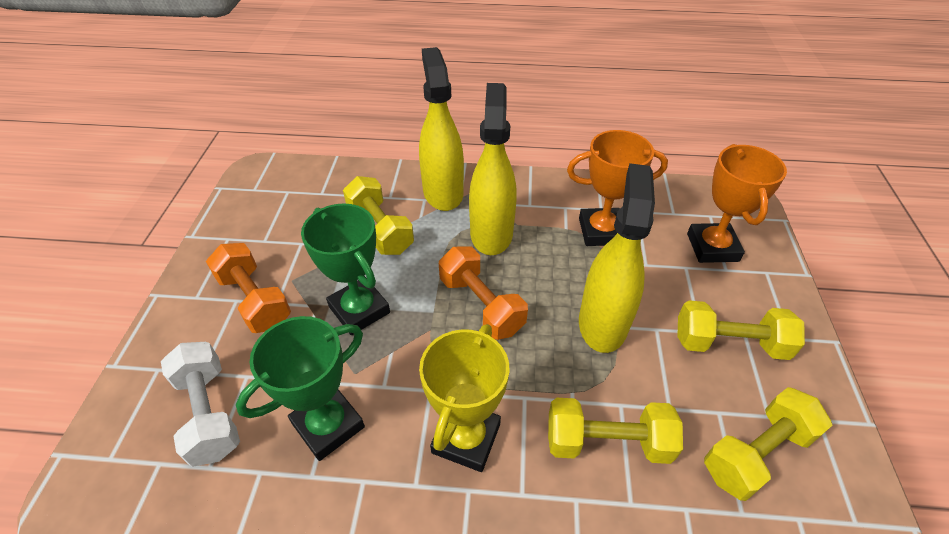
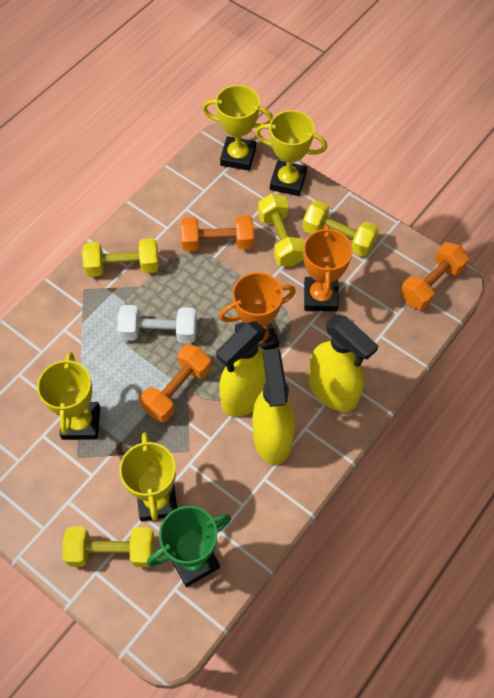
green trophy: 2 -> 1
orange dumbbell: 2 -> 3
yellow trophy: 1 -> 4

